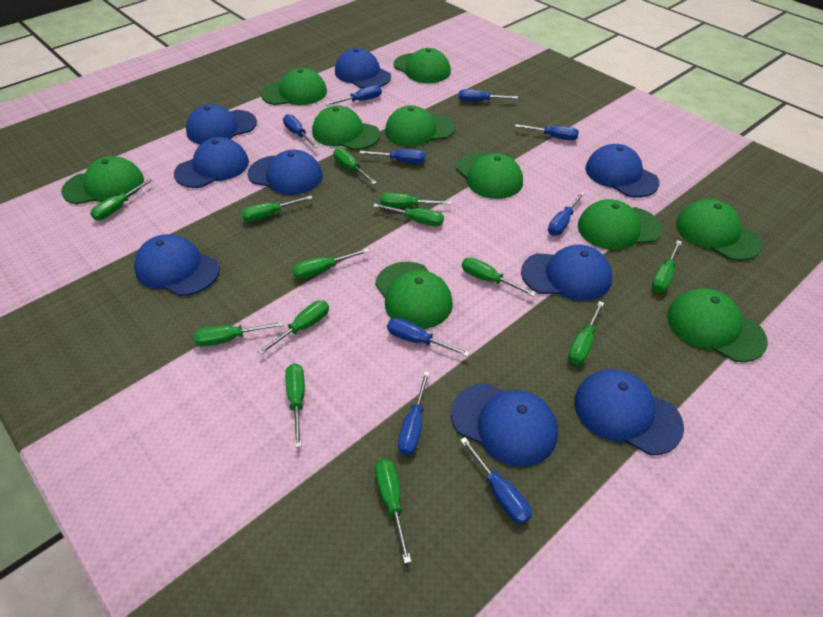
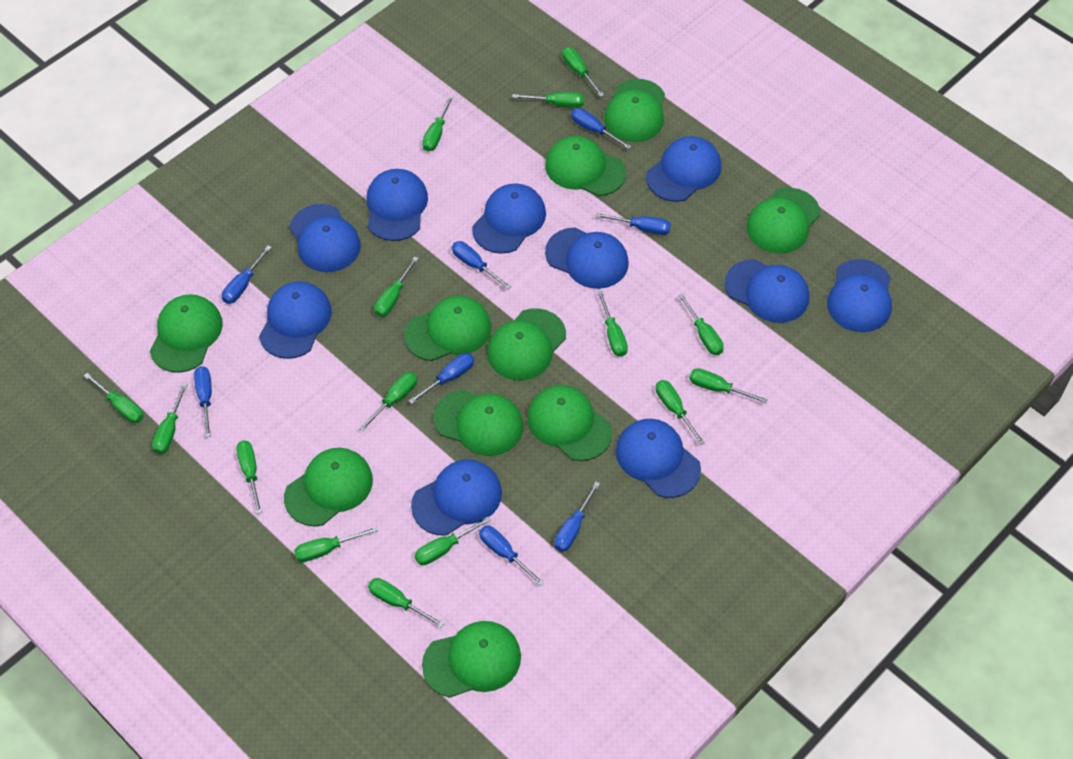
blue cap: 9 -> 10
blue screwdriver: 9 -> 8
green screwdriver: 13 -> 15

